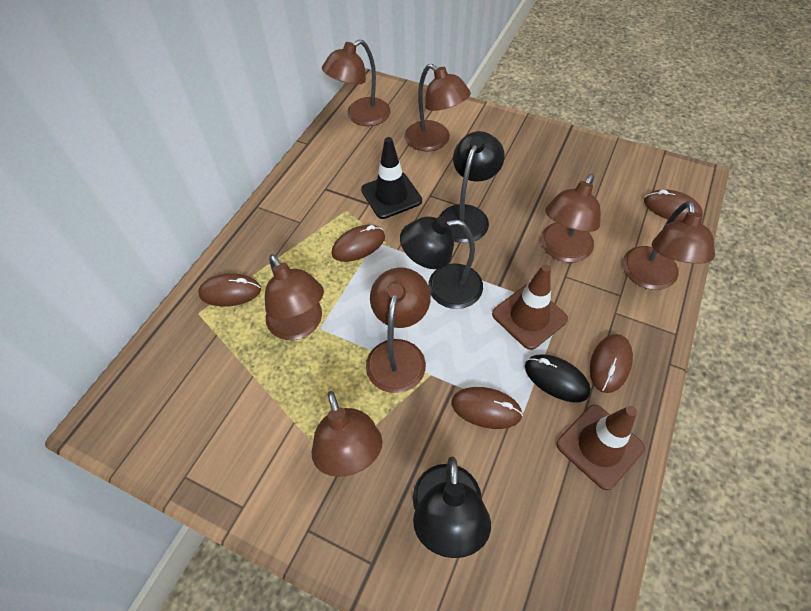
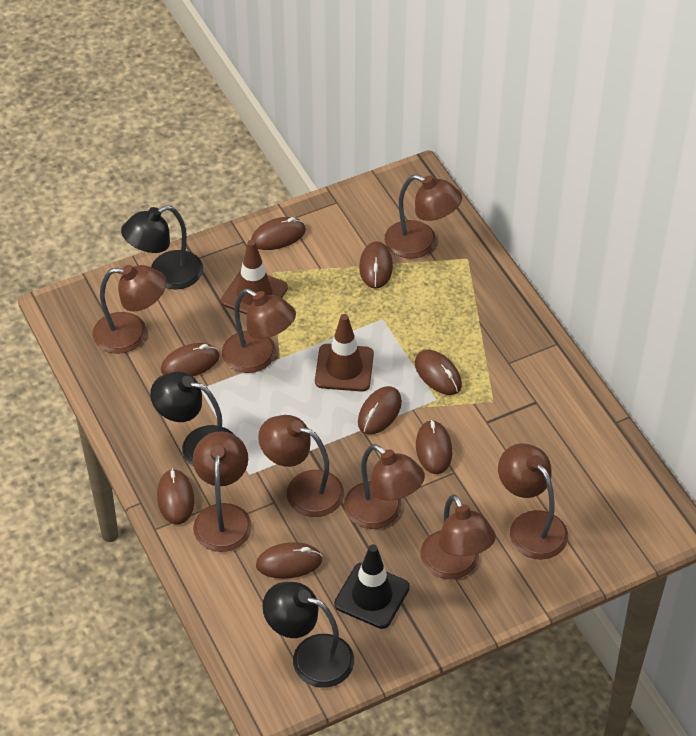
black mouse: 1 -> 0
brown lamp: 7 -> 8
brown mouse: 5 -> 8

